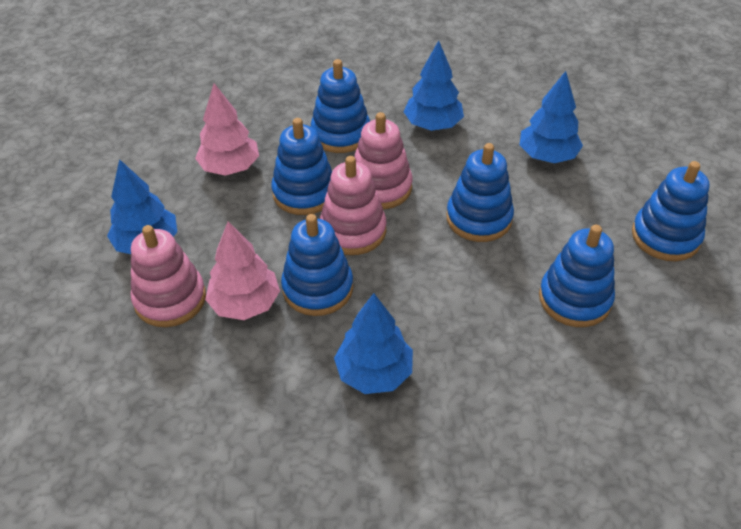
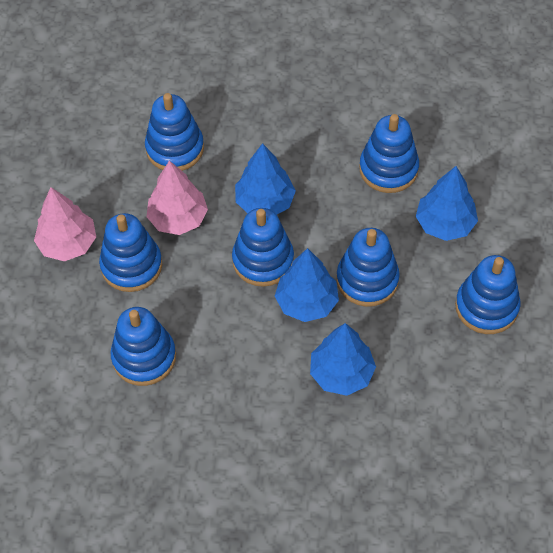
blue stacking toy: 6 -> 7
pink stacking toy: 3 -> 0

